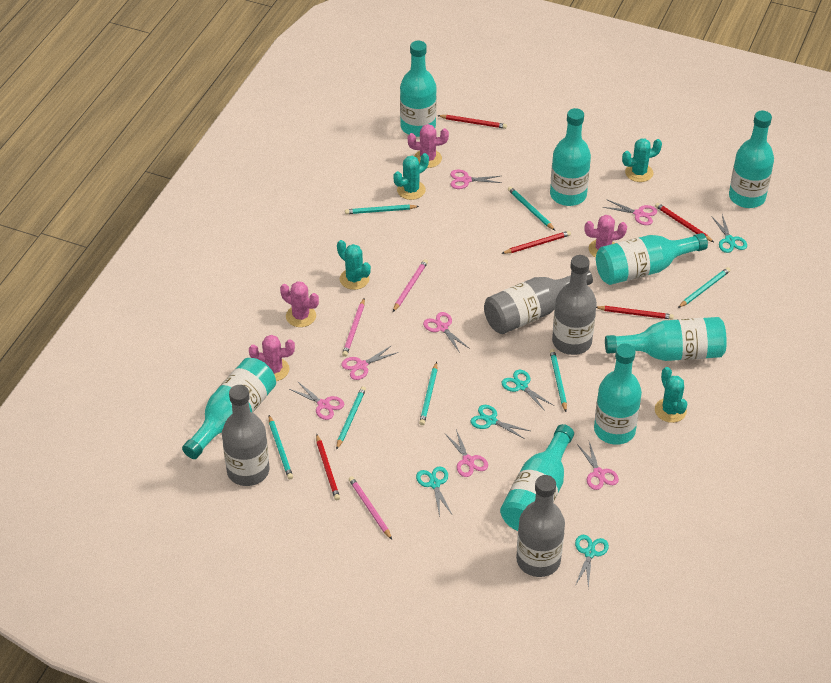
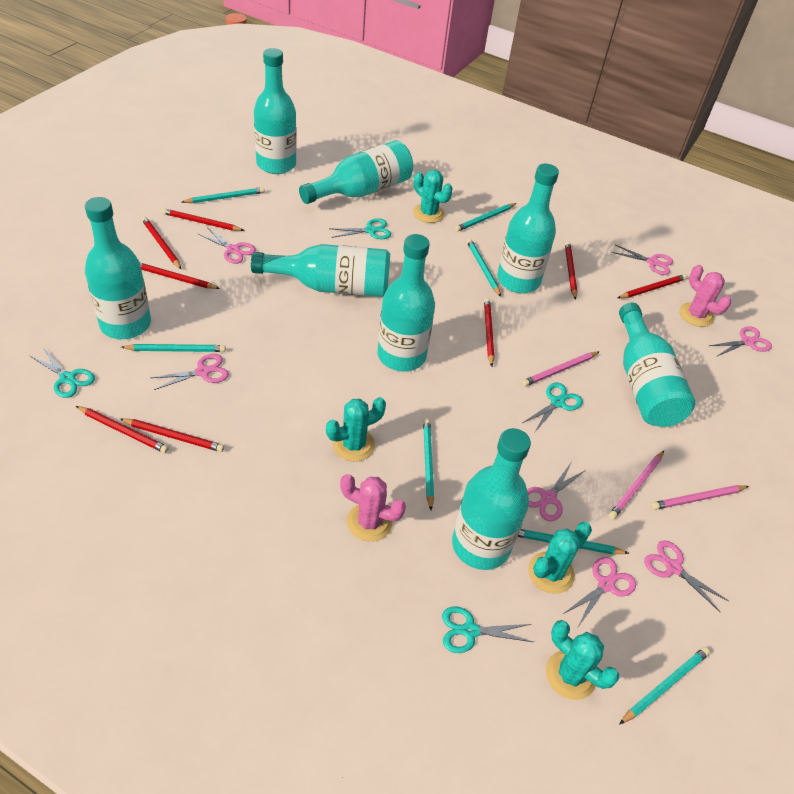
grey bottle: 4 -> 0
pink cactus: 4 -> 2
red pencil: 5 -> 8
turquoise scissors: 5 -> 4

